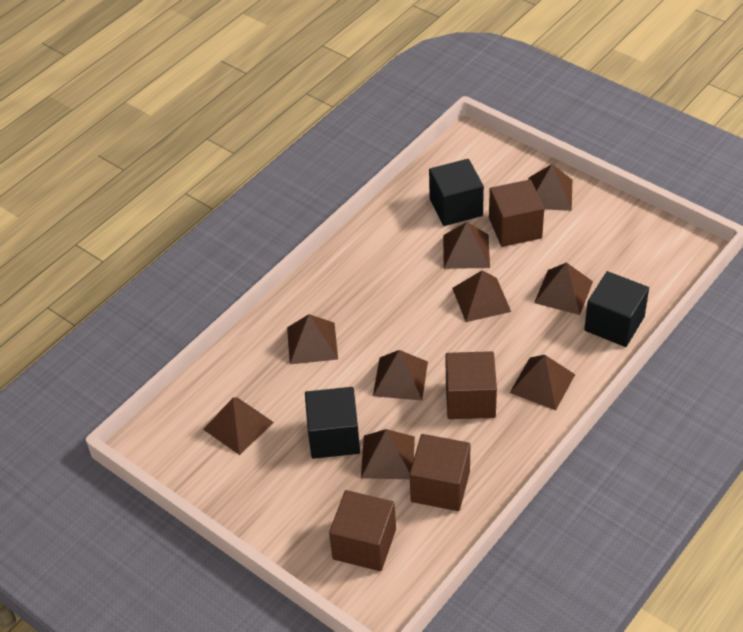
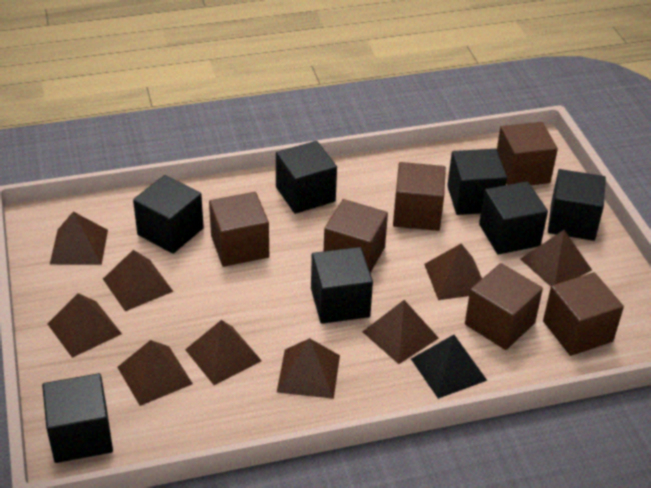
black cube: 3 -> 7
black pyramid: 0 -> 1
brown cube: 4 -> 6

